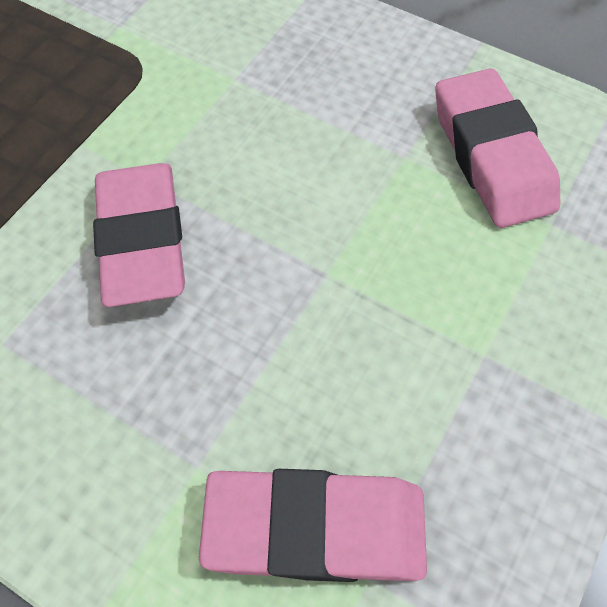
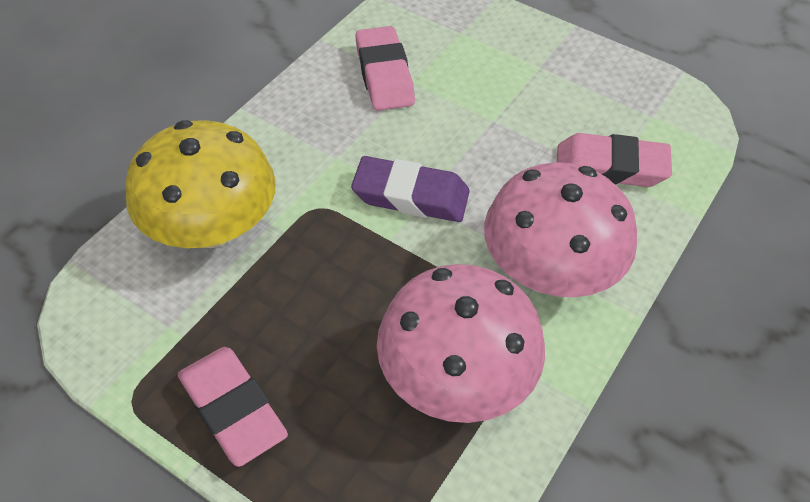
pink mushroom: 0 -> 2
purple eraser: 0 -> 1
yellow mushroom: 0 -> 1

